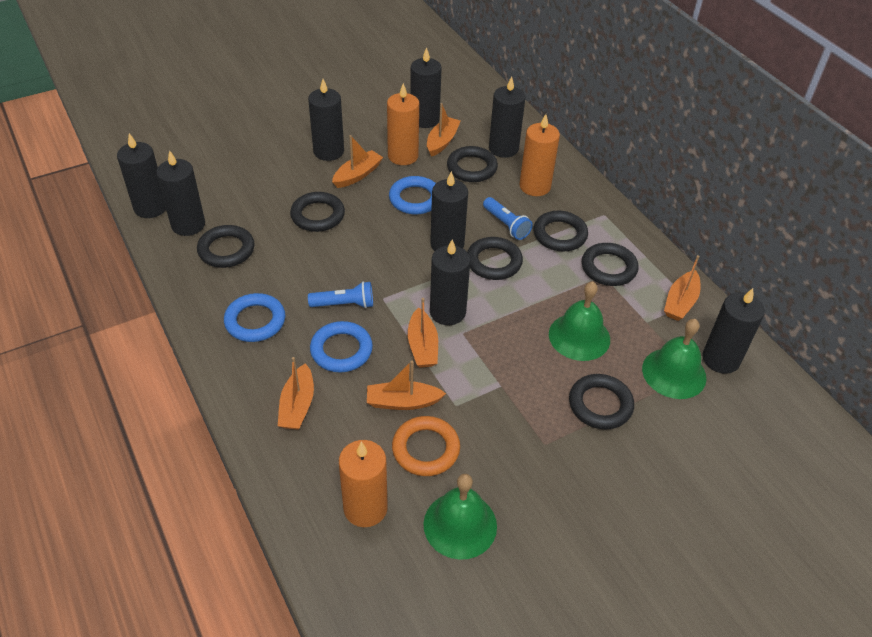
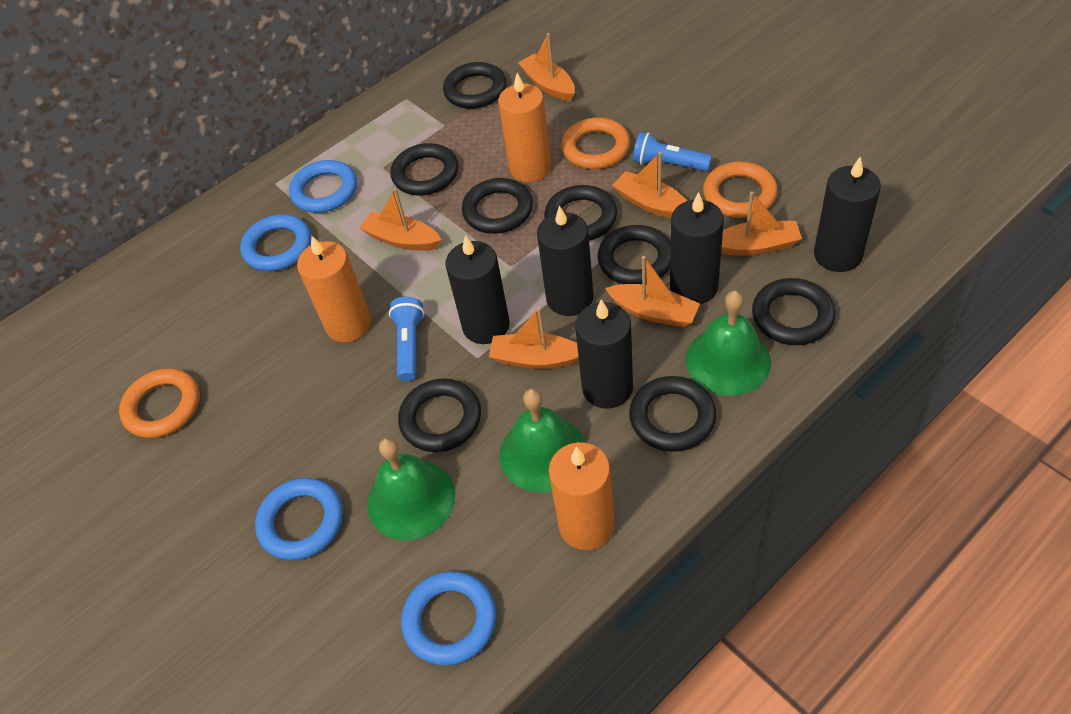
black candle: 8 -> 5
black ring: 7 -> 8
blue ring: 3 -> 4
orange ring: 1 -> 3

